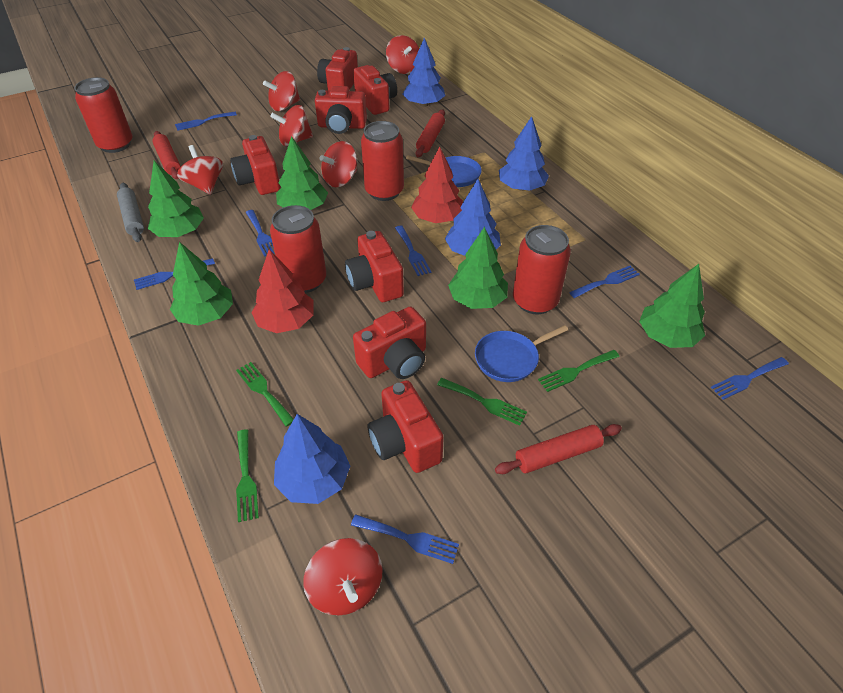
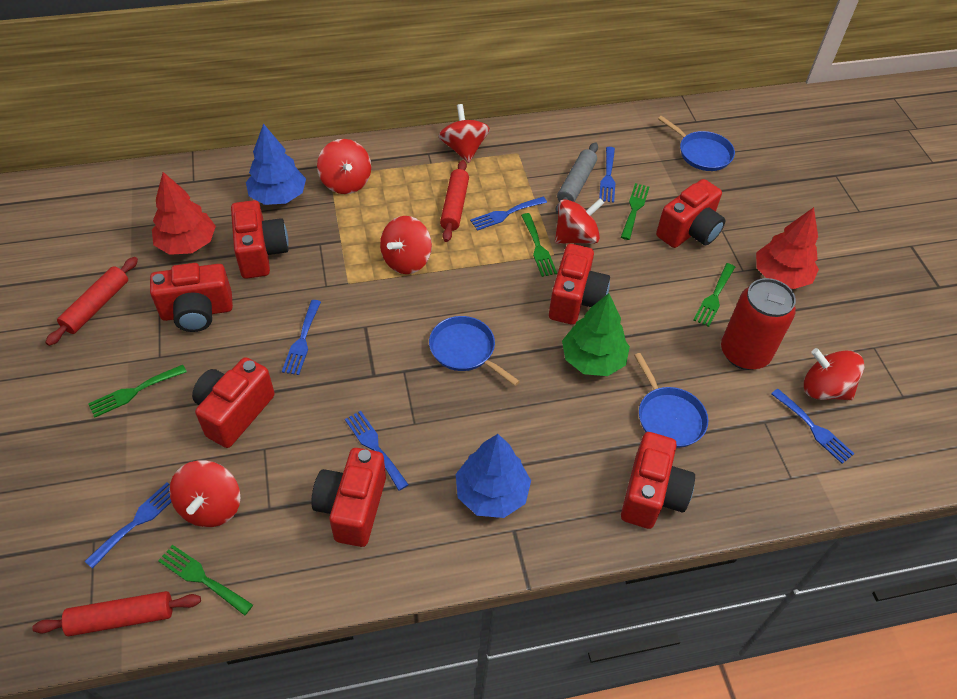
blue fork: 7 -> 6
blue pan: 2 -> 3
blue tree: 4 -> 2
green fork: 4 -> 5
green tree: 5 -> 1
red can: 4 -> 1

